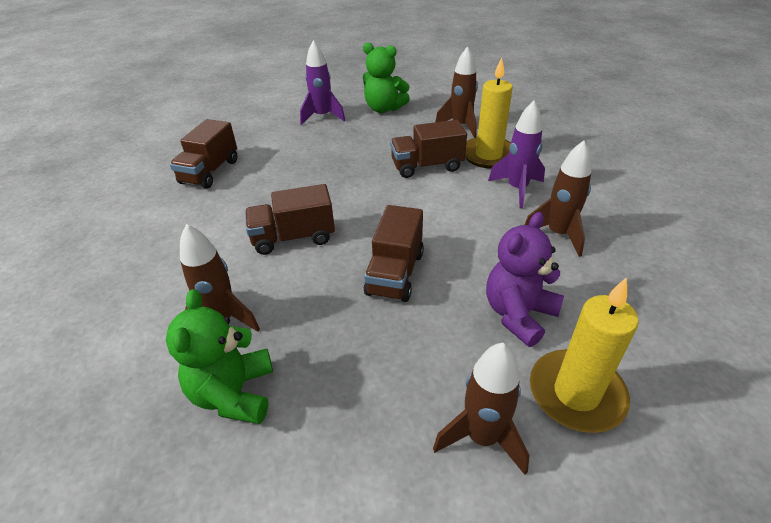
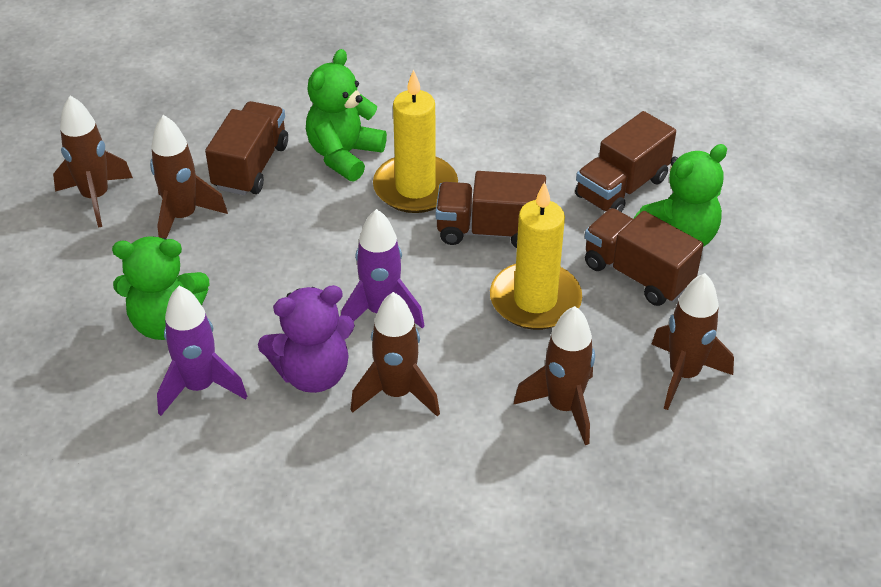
brown rocket: 4 -> 5
green teddy bear: 2 -> 3

